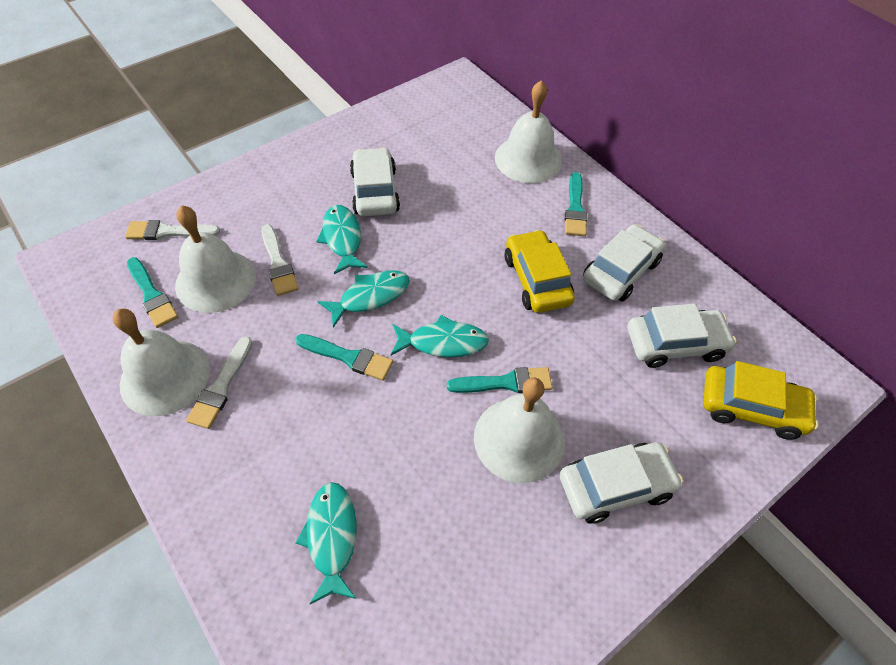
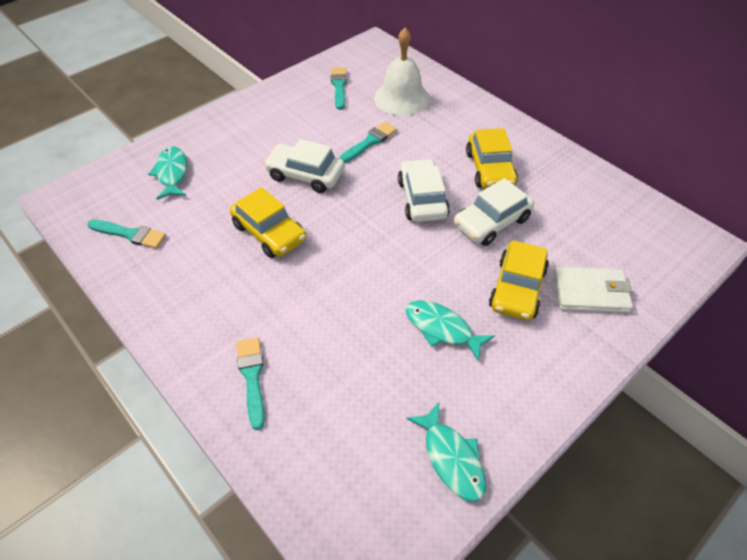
turquoise fish: 4 -> 3
white bell: 4 -> 1
white brush: 3 -> 0
white car: 4 -> 3
white wallet: 0 -> 1
yellow car: 2 -> 3

